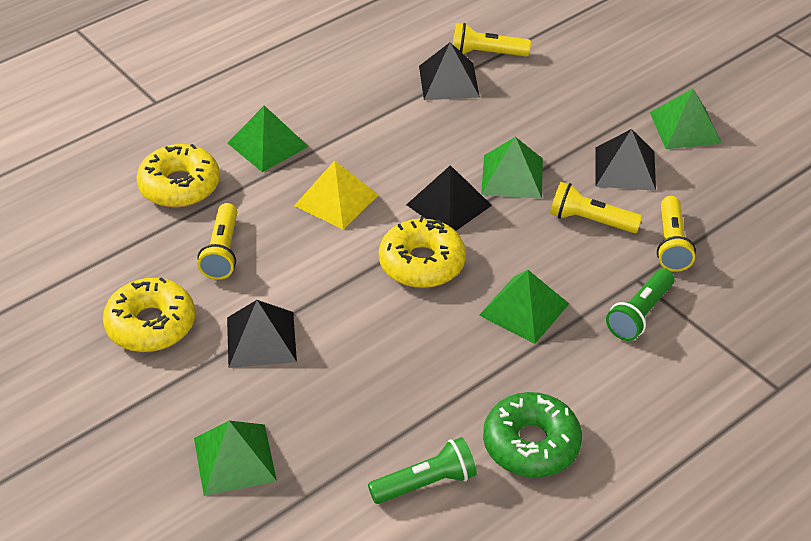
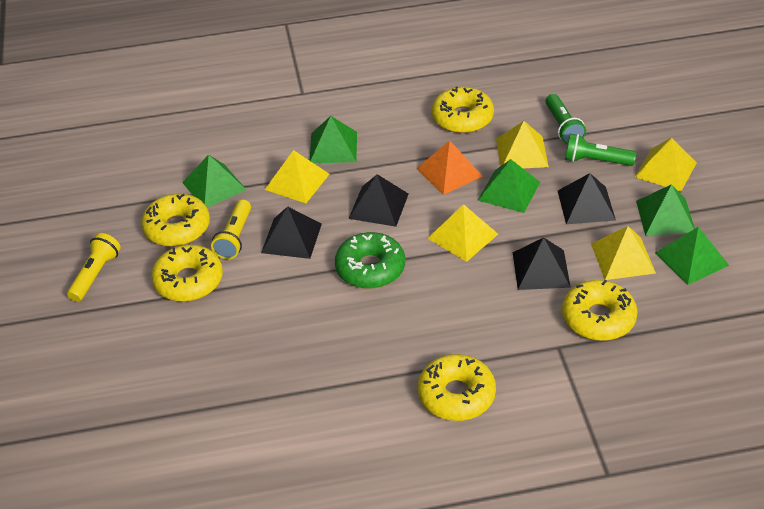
orange pyramid: 0 -> 1
yellow donut: 3 -> 5
yellow flashlight: 4 -> 2
yellow pyramid: 1 -> 5

